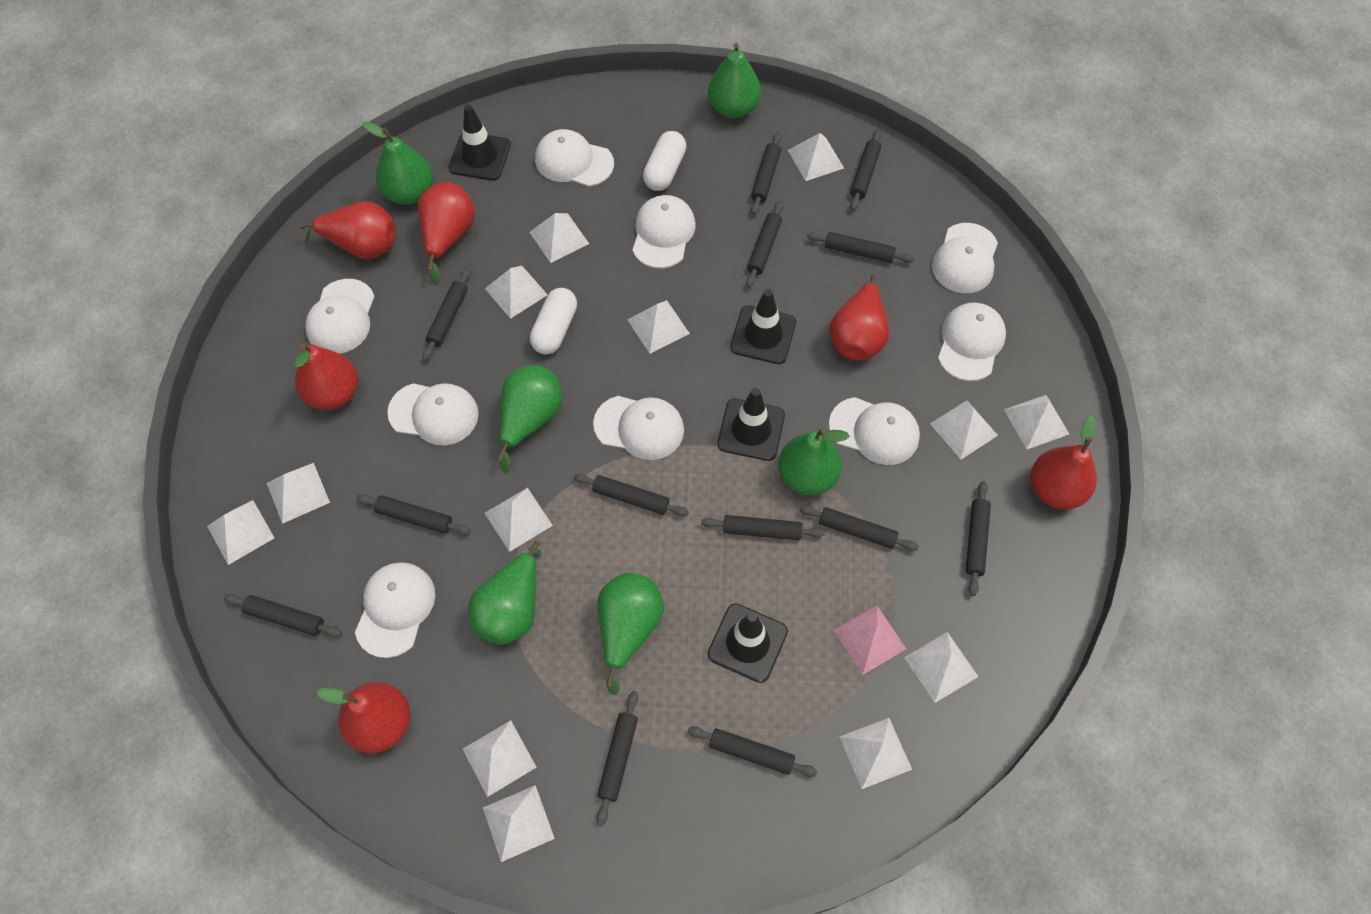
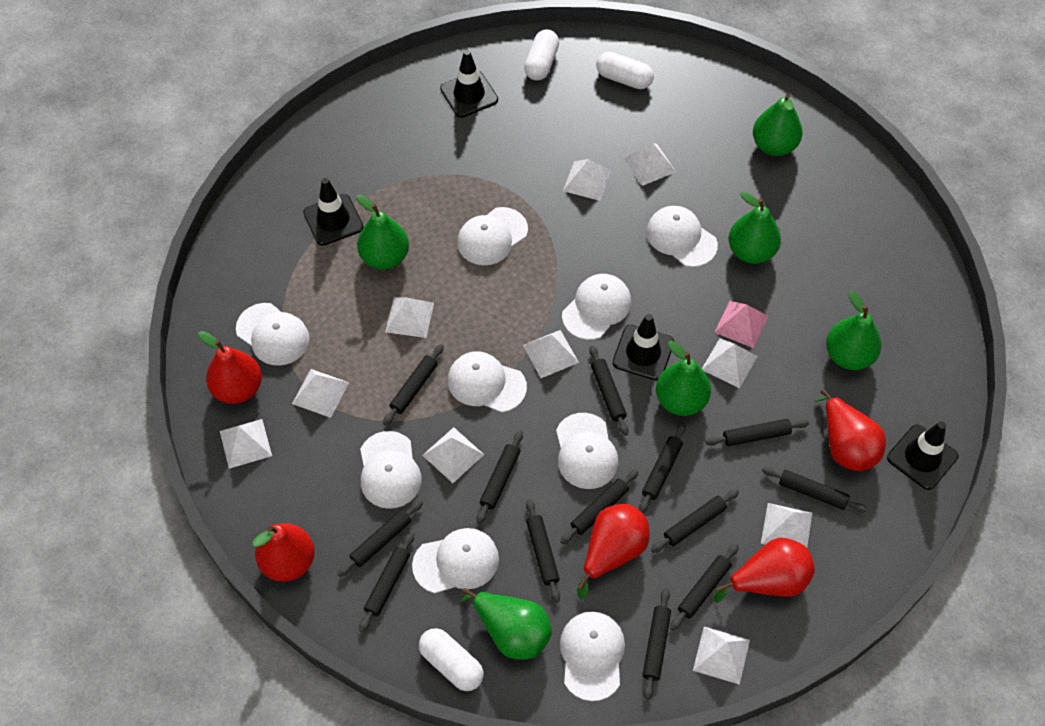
red pear: 6 -> 5
white capsule: 2 -> 3
white pyramid: 13 -> 10

